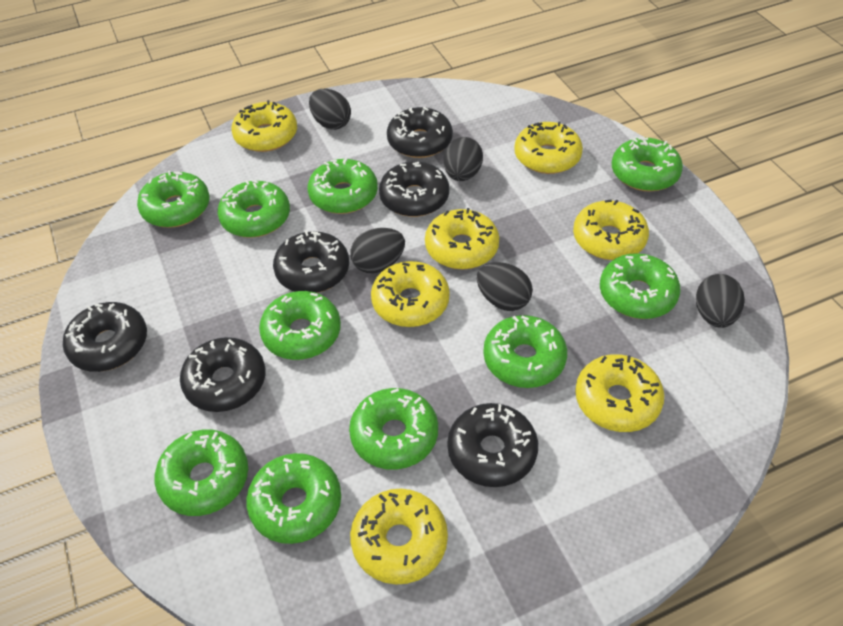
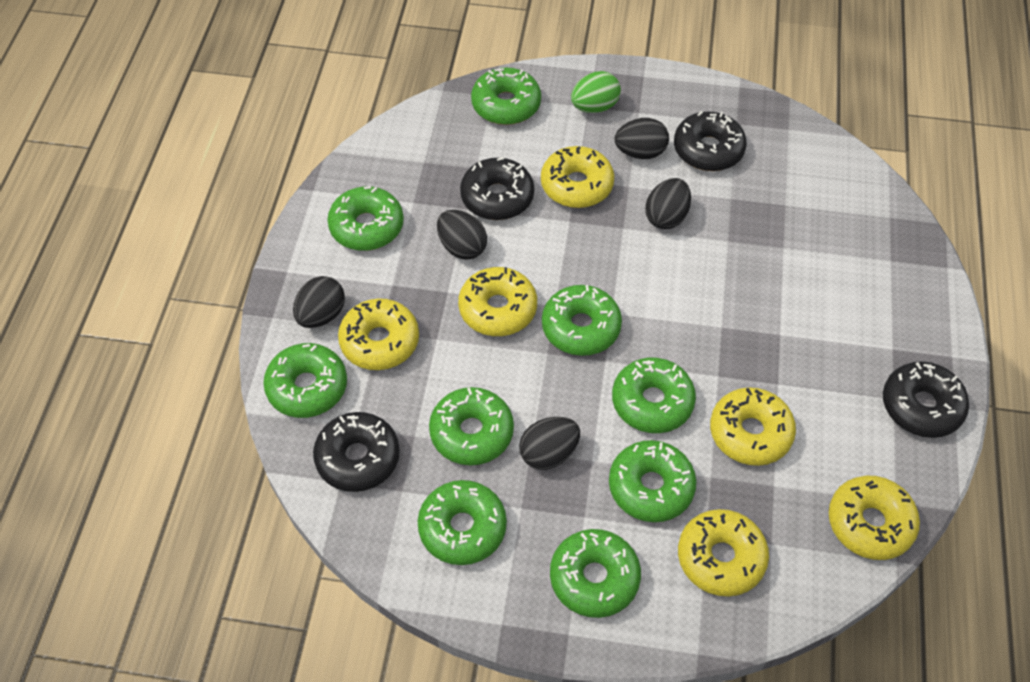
black donut: 6 -> 4
green donut: 10 -> 9
green egg: 0 -> 1
yellow donut: 7 -> 6

